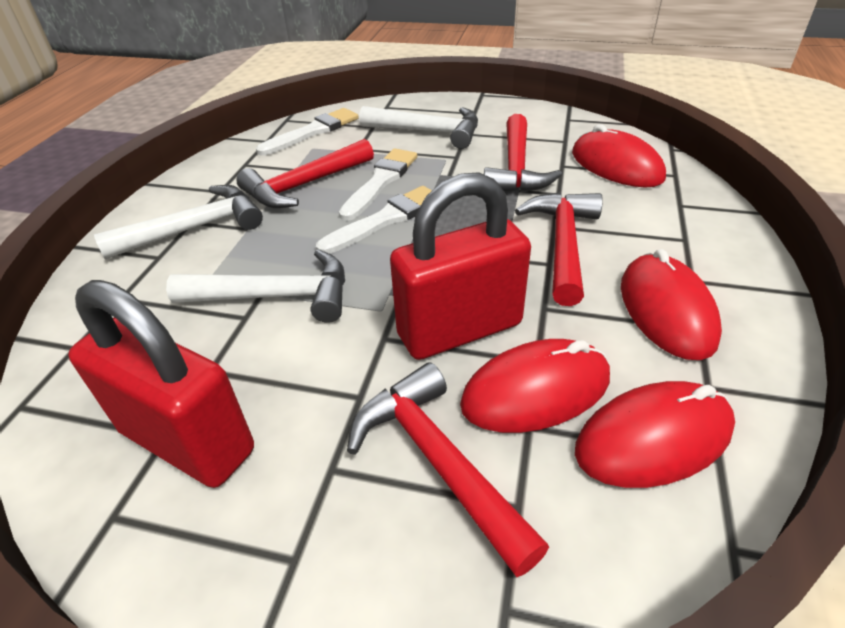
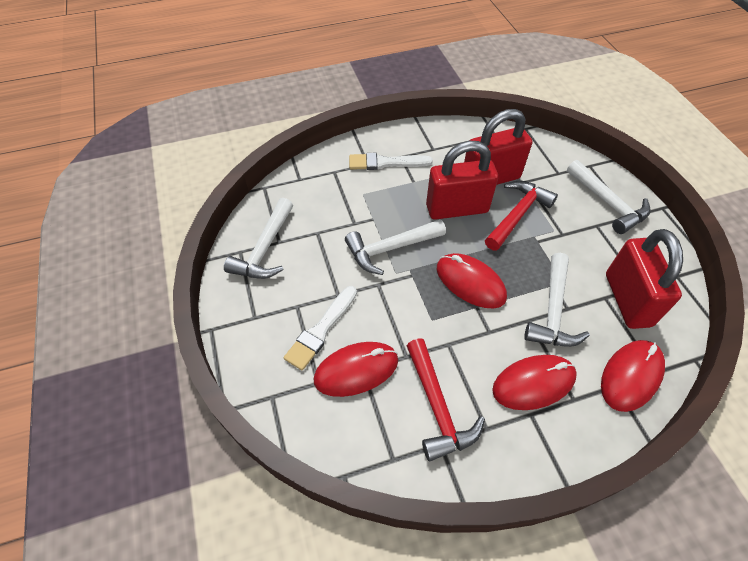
red hammer: 4 -> 2
red padlock: 2 -> 3
white brush: 3 -> 2
white hammer: 3 -> 4

